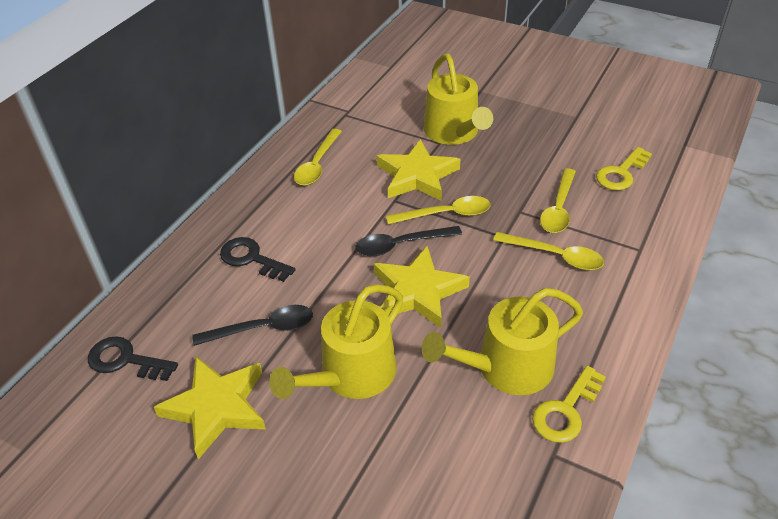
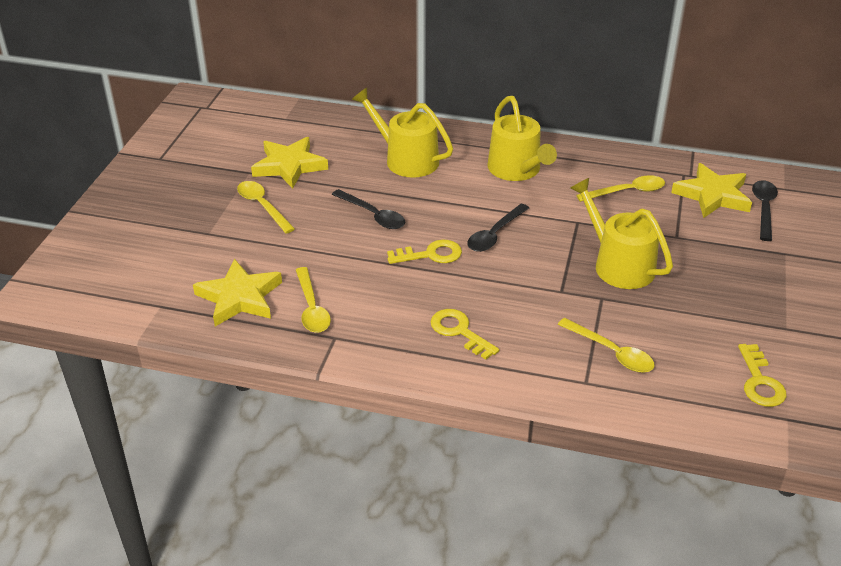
black key: 2 -> 0
black spoon: 2 -> 3
yellow key: 2 -> 3

